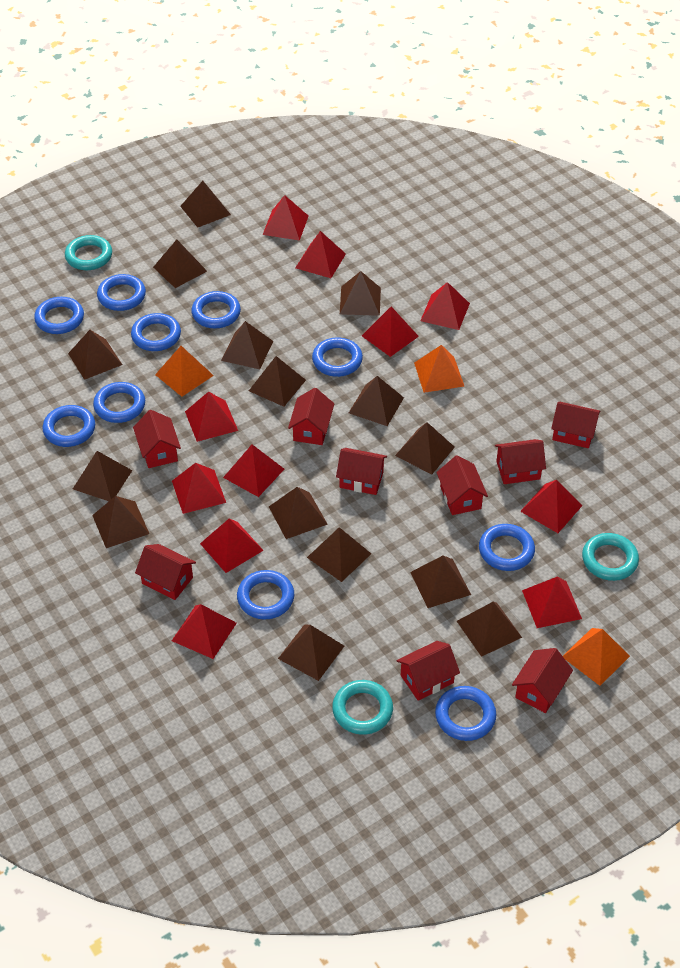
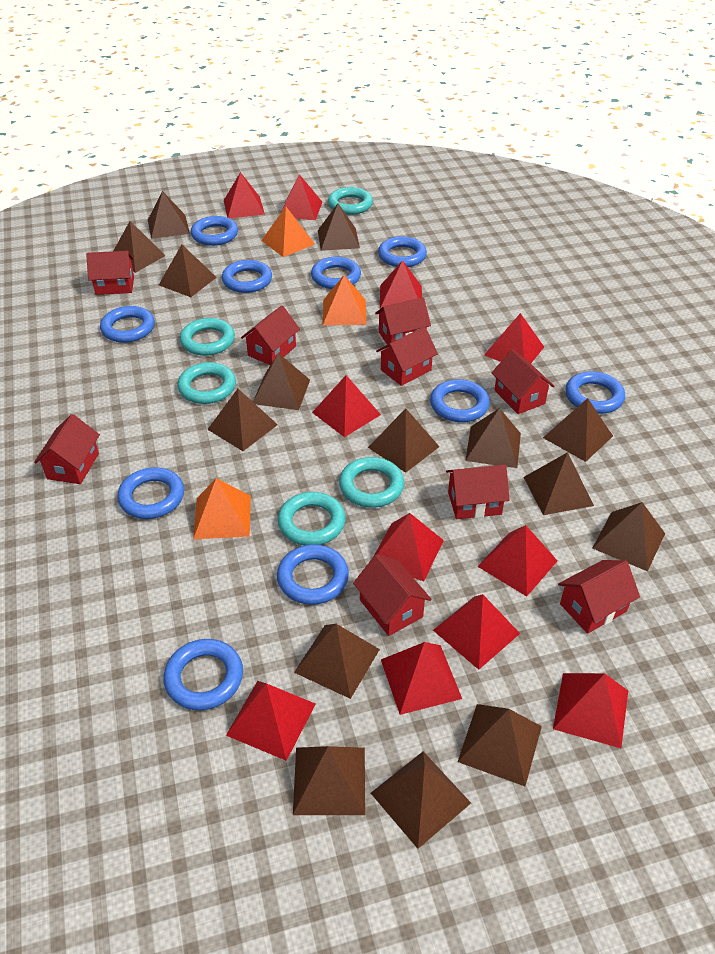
turquoise ring: 3 -> 5

